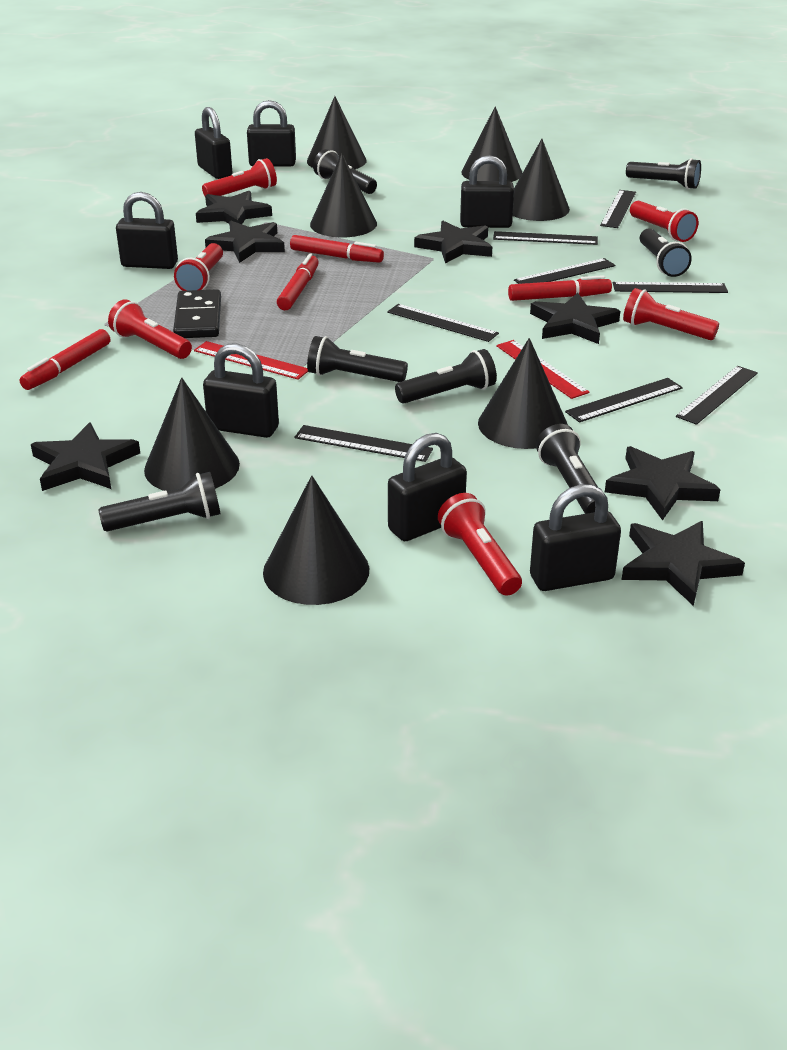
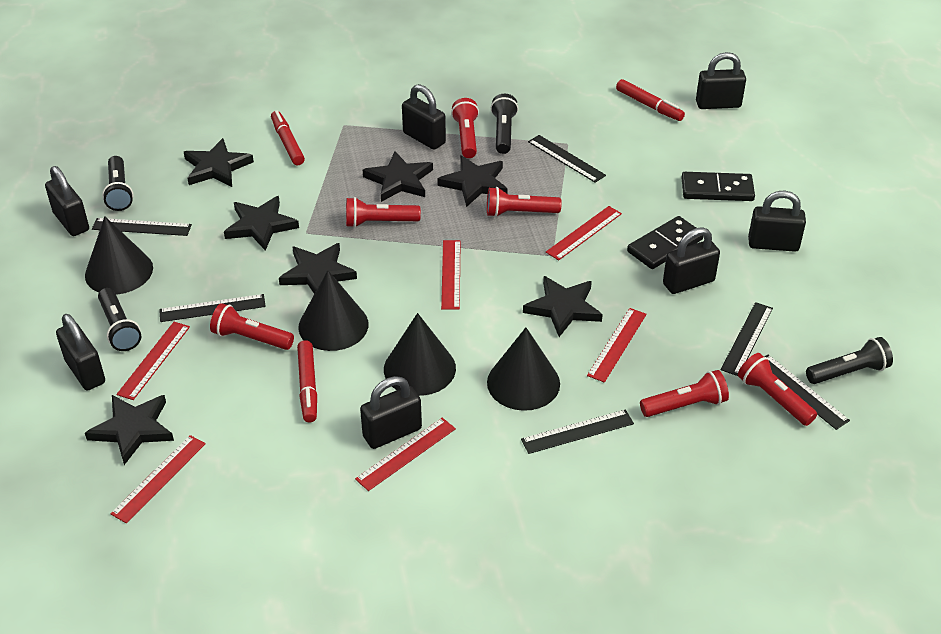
black cone: 7 -> 4
black domino: 1 -> 2
black flashlight: 7 -> 4
black ruler: 8 -> 6
red marker: 4 -> 3
red ruler: 2 -> 6

